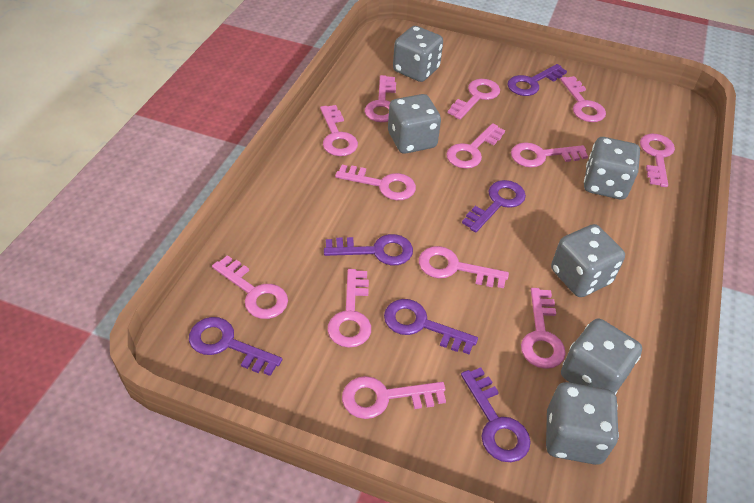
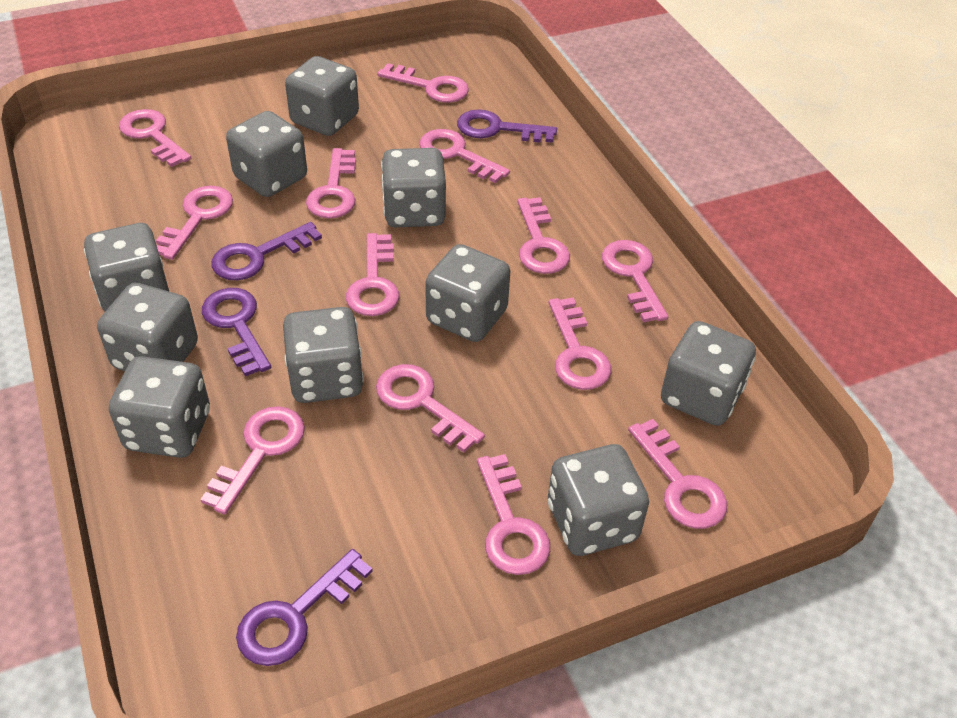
grey dice: 6 -> 10
purple key: 6 -> 4

